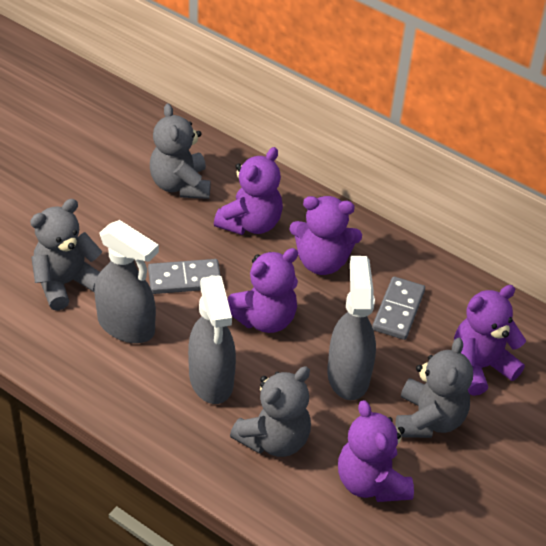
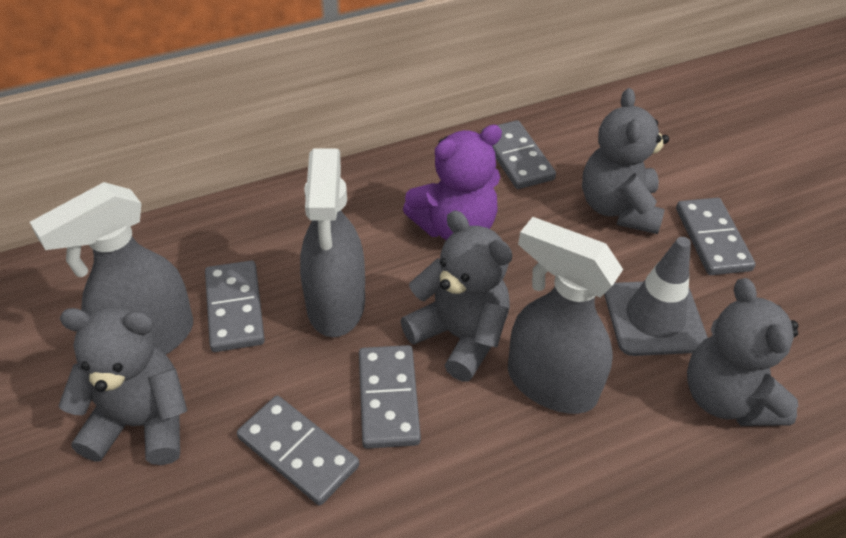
grey domino: 2 -> 5
grey traffic cone: 0 -> 1
purple teddy bear: 5 -> 1

